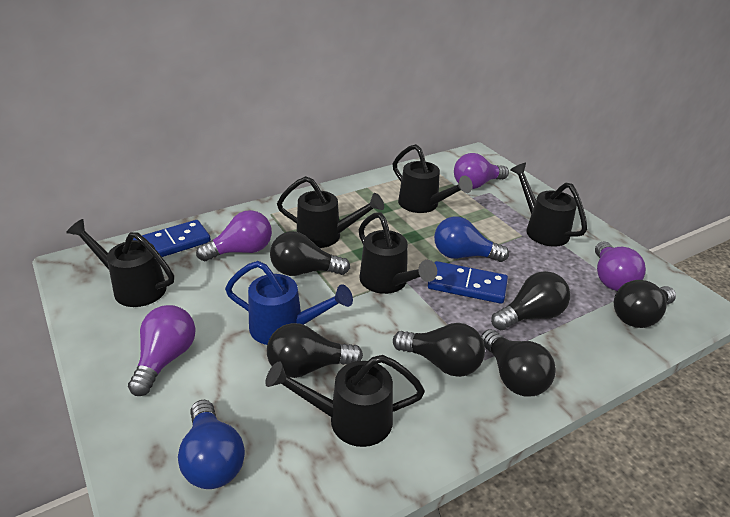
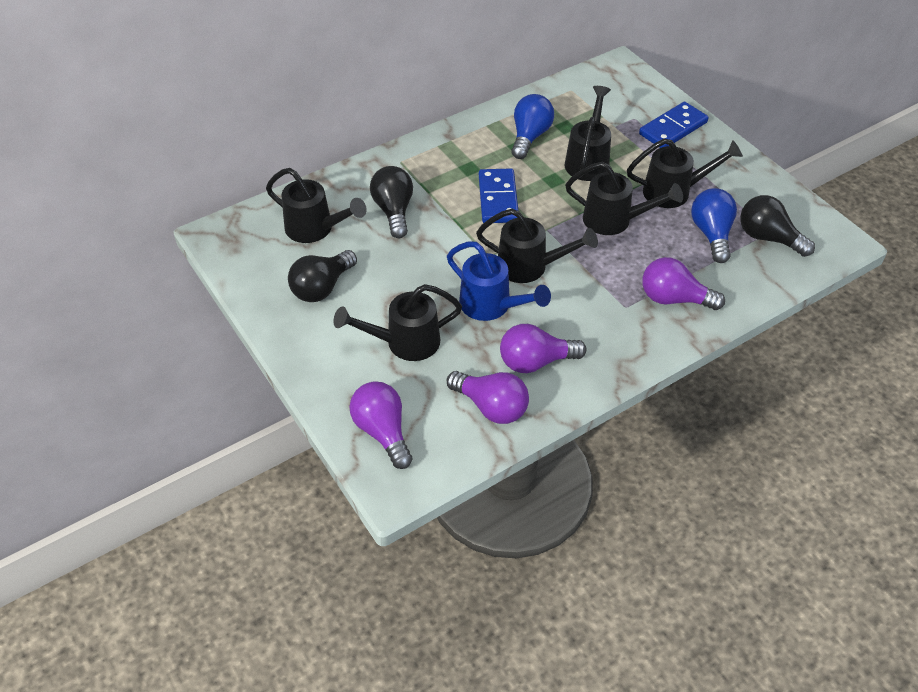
black light bulb: 6 -> 3

